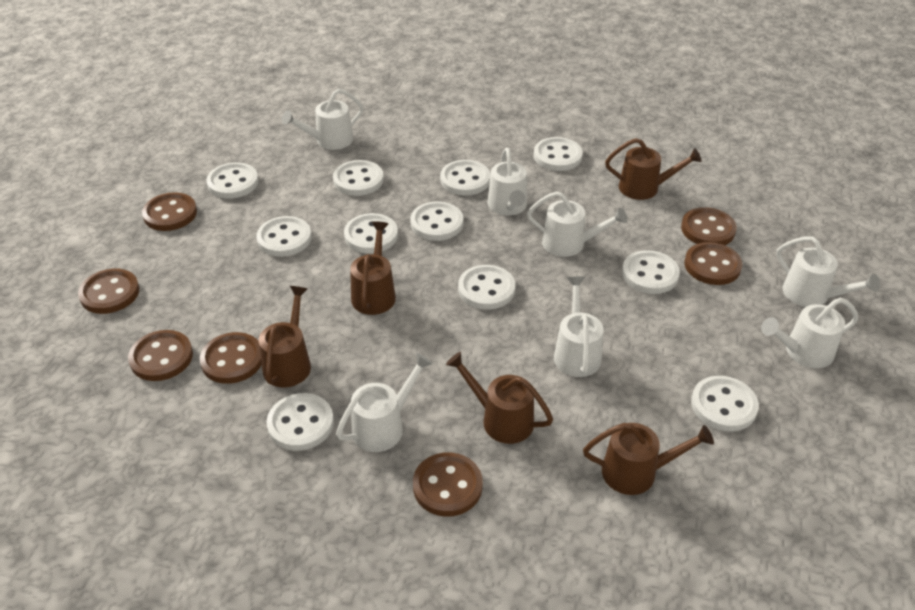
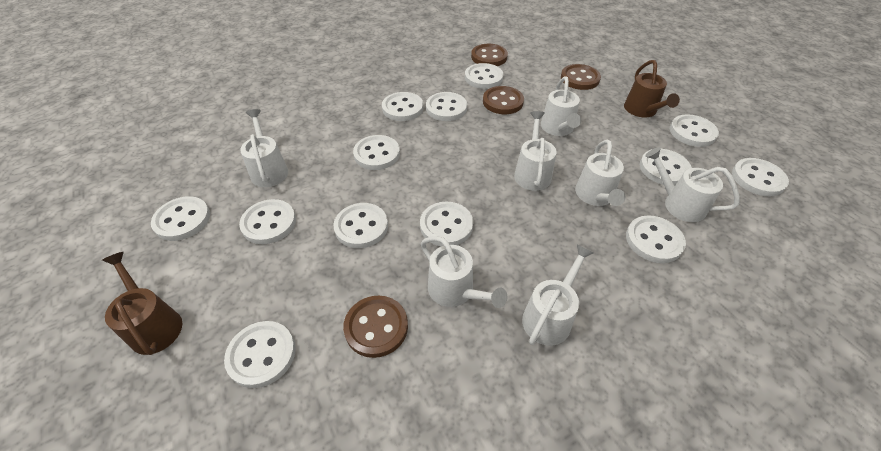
brown button: 7 -> 4
brown watering can: 5 -> 2
white button: 11 -> 13

